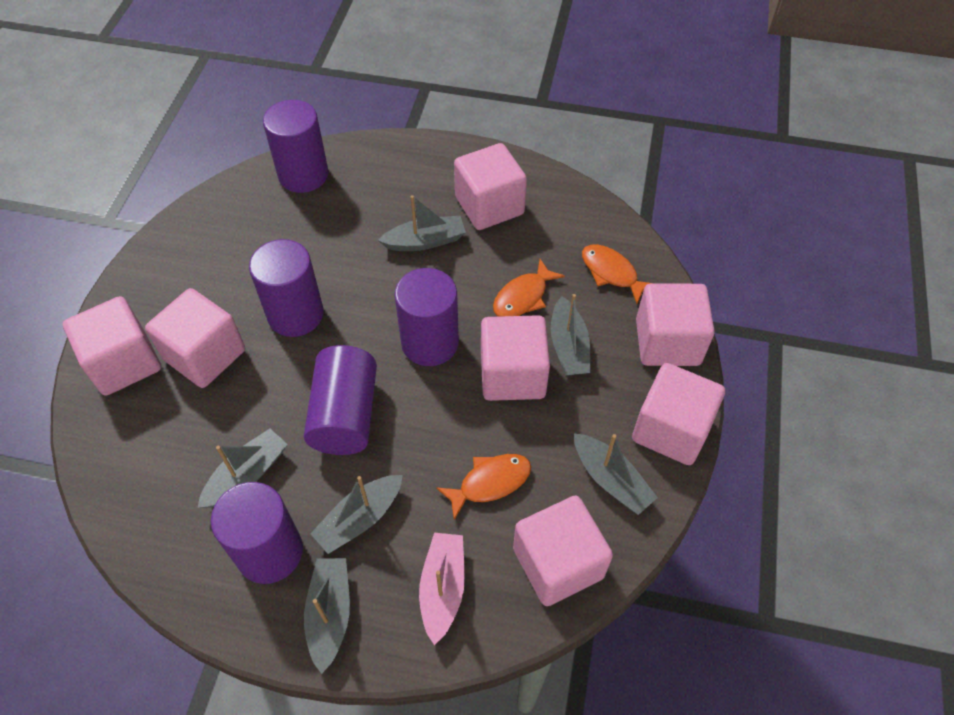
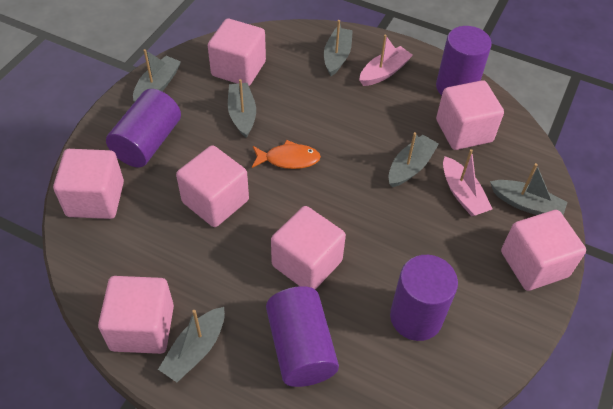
orange fish: 3 -> 1
pink boat: 1 -> 2
purple cylinder: 5 -> 4

